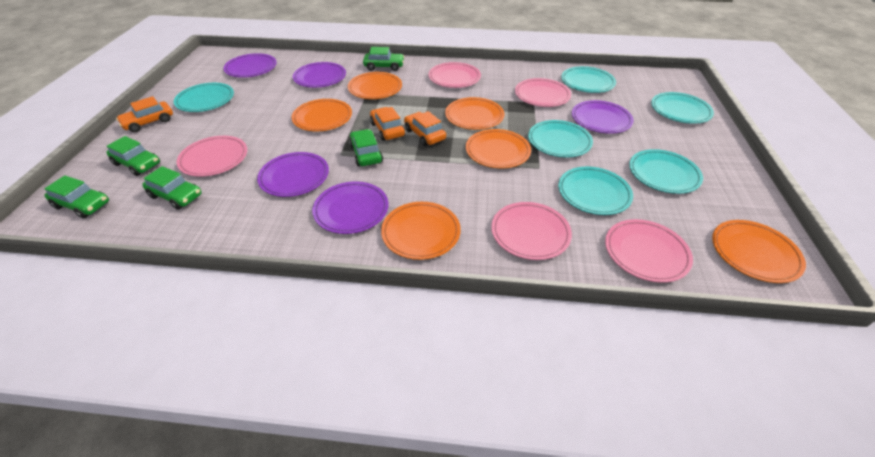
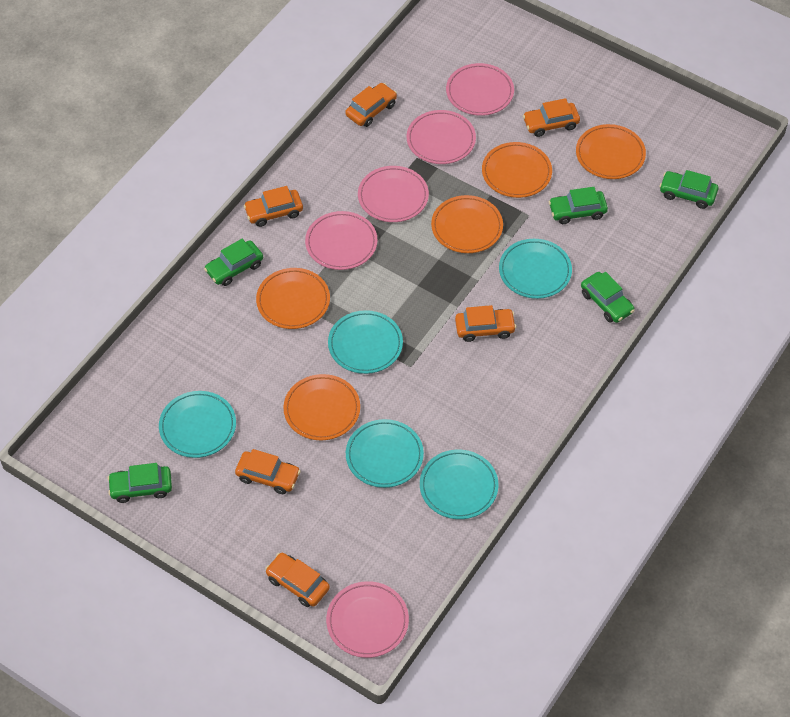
orange car: 3 -> 6
orange plate: 6 -> 5
purple plate: 5 -> 0
turquoise plate: 6 -> 5

